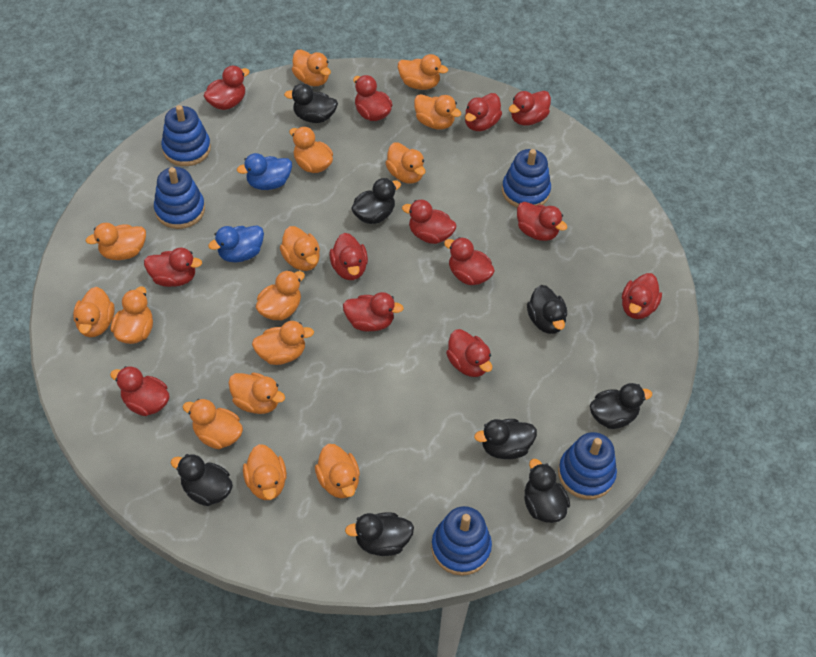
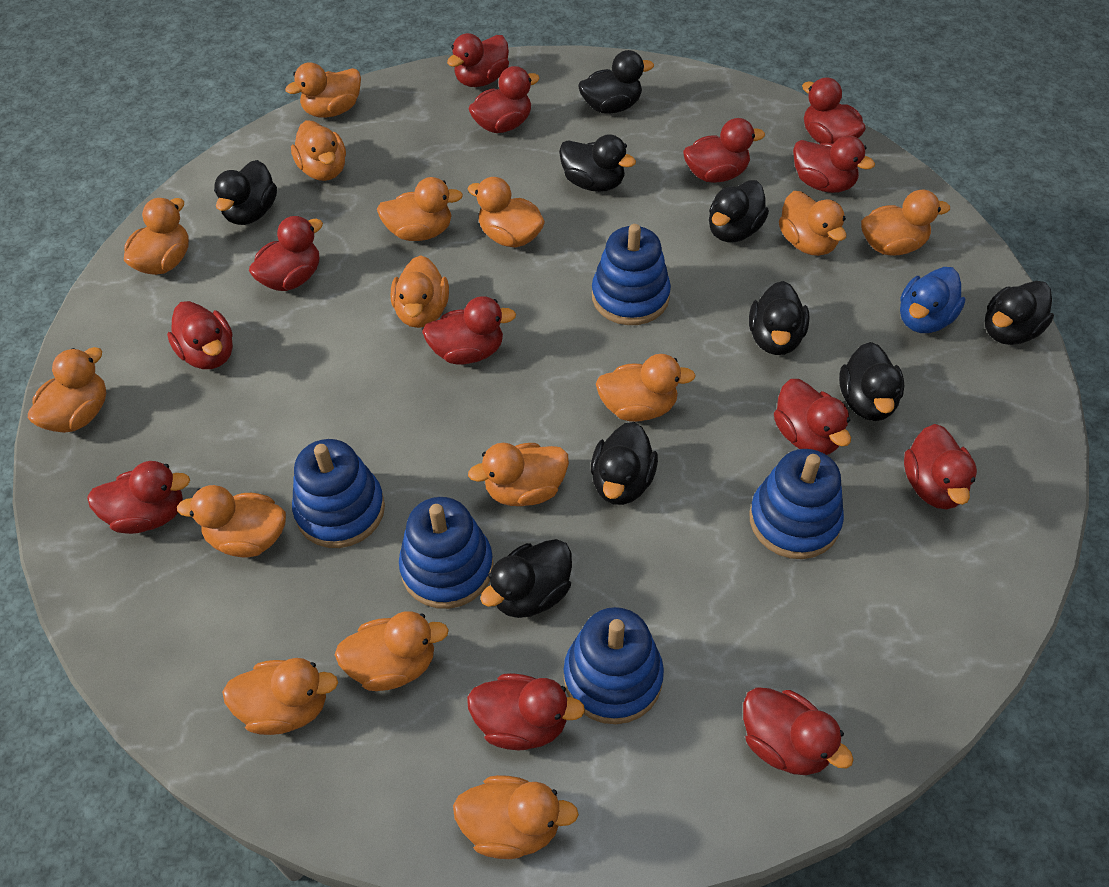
black duck: 8 -> 9
blue duck: 2 -> 1

